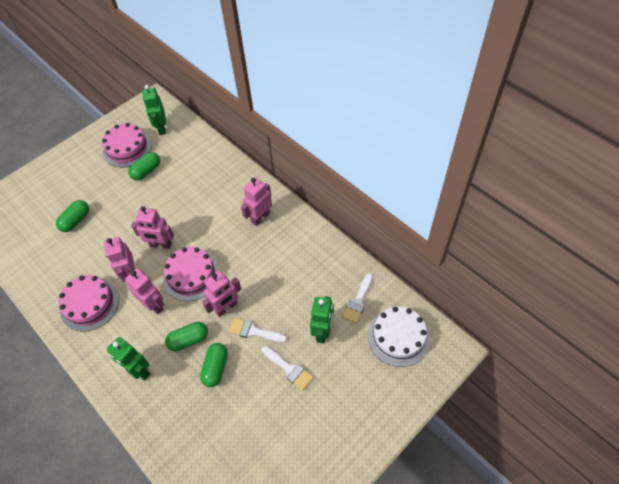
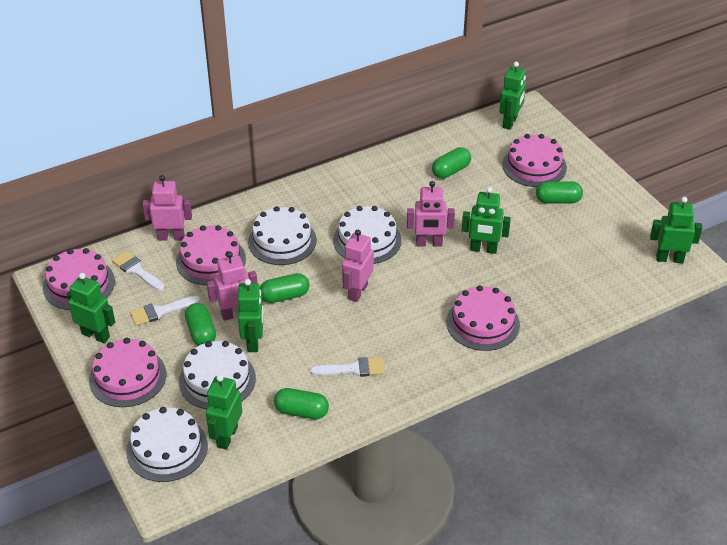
green capsule: 4 -> 5
green robot: 3 -> 6
pink cake: 3 -> 5
pink robot: 5 -> 4
white cake: 1 -> 4

